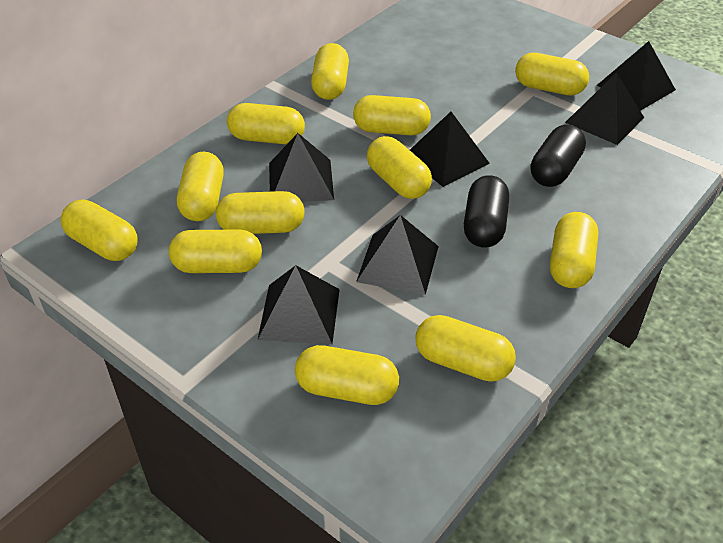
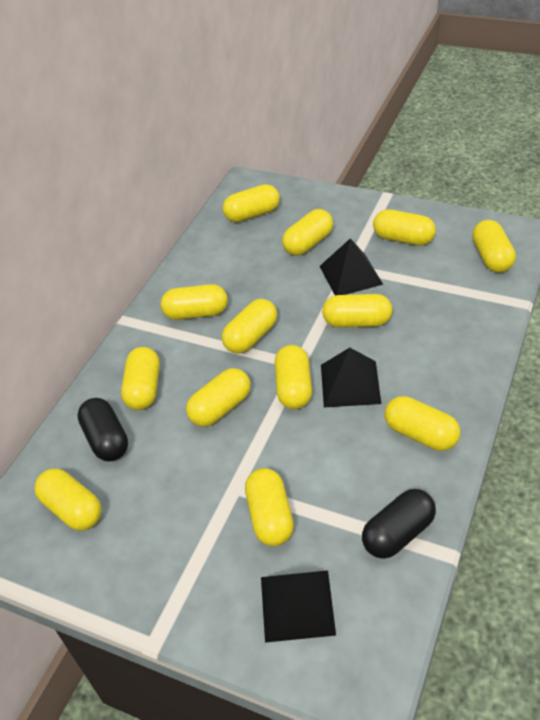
black pyramid: 6 -> 3
yellow capsule: 12 -> 13

